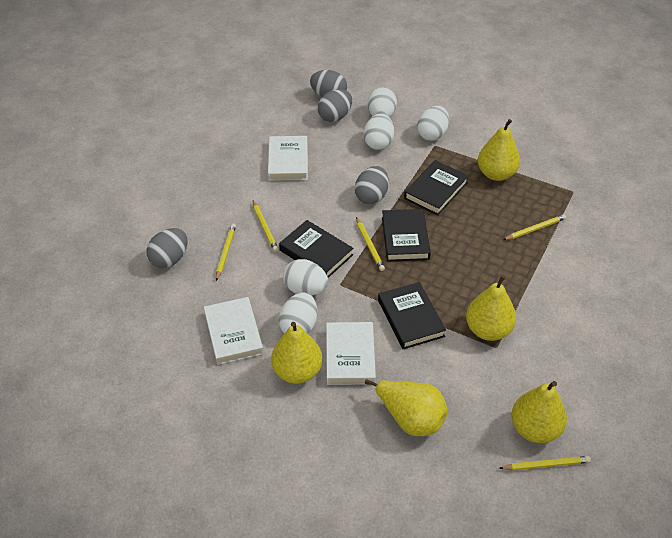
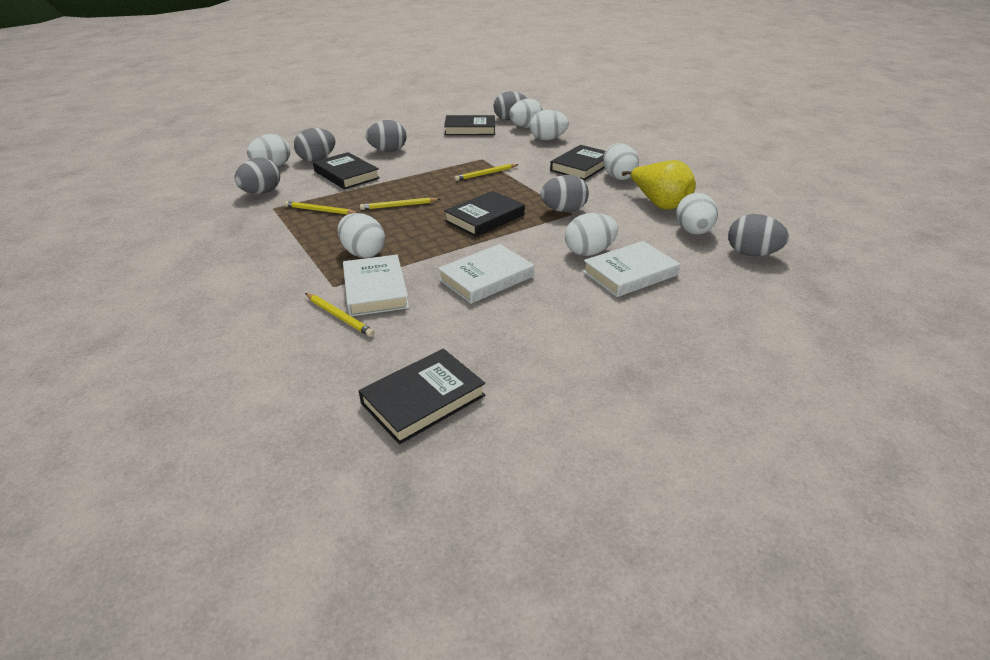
black book: 4 -> 5
grey egg: 4 -> 6
white egg: 5 -> 7
yellow pear: 5 -> 1
yellow pencil: 5 -> 4

